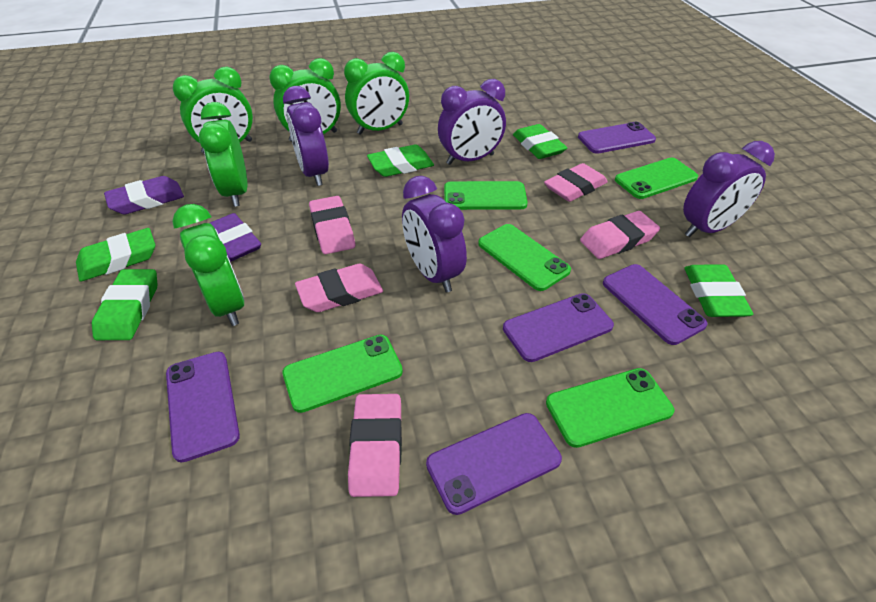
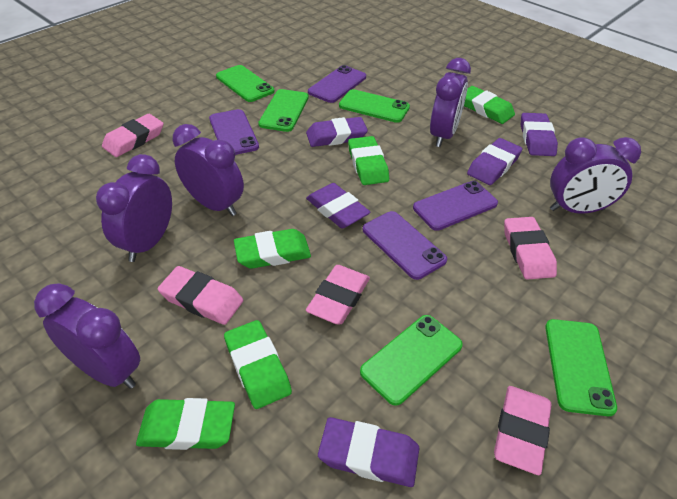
green clock: 5 -> 0
purple clock: 4 -> 5
purple eraser: 2 -> 5
purple phone: 5 -> 4

